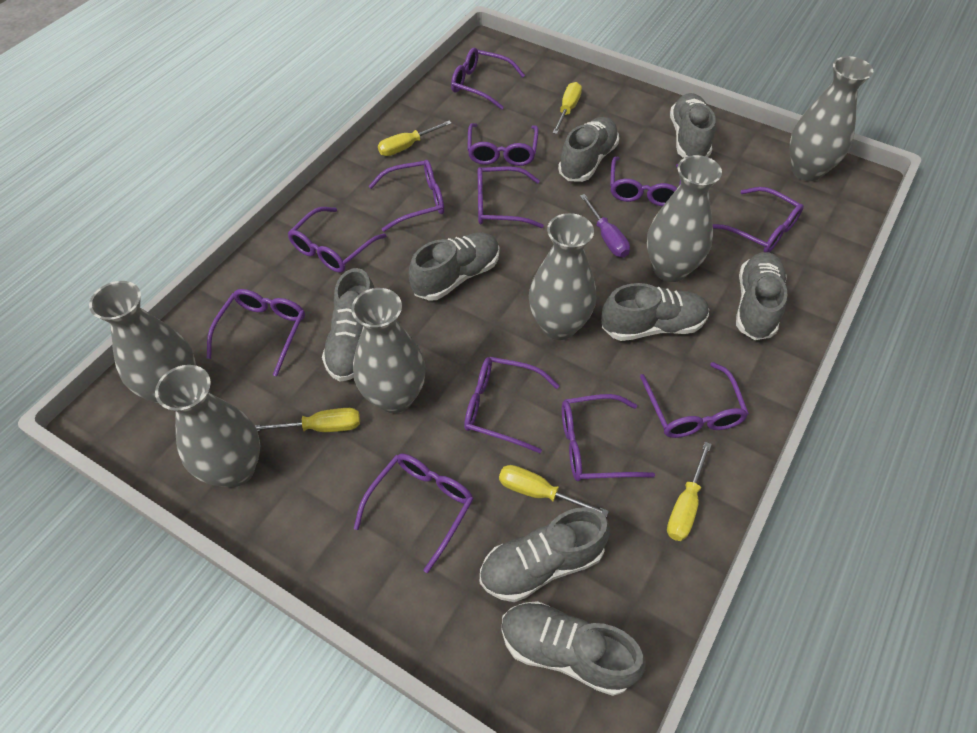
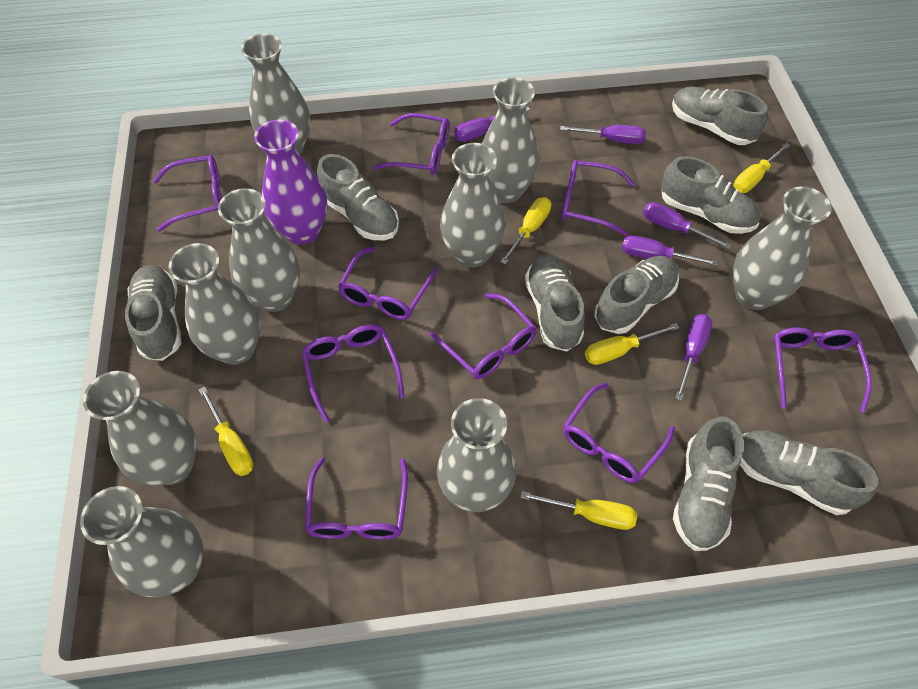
grey vase: 6 -> 9
purple glasses: 12 -> 9
purple screwdriver: 1 -> 5
purple vase: 0 -> 1

